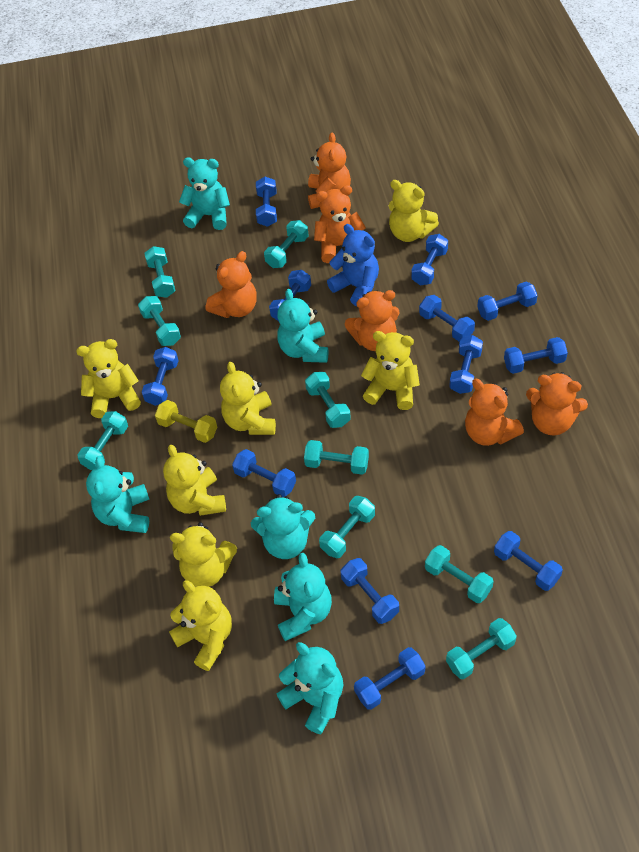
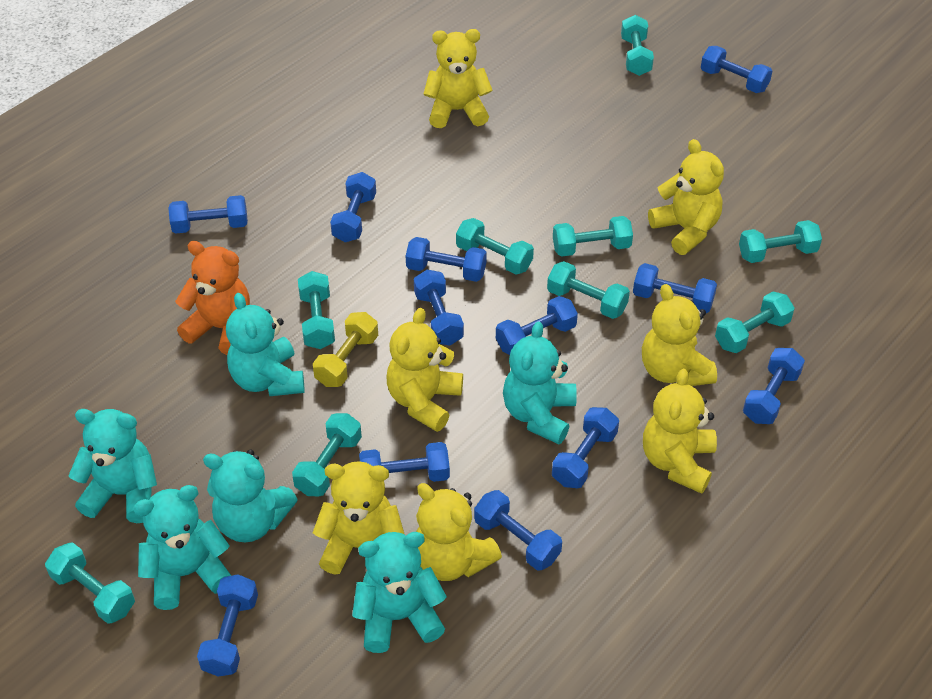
blue teddy bear: 1 -> 0
orange teddy bear: 6 -> 1

